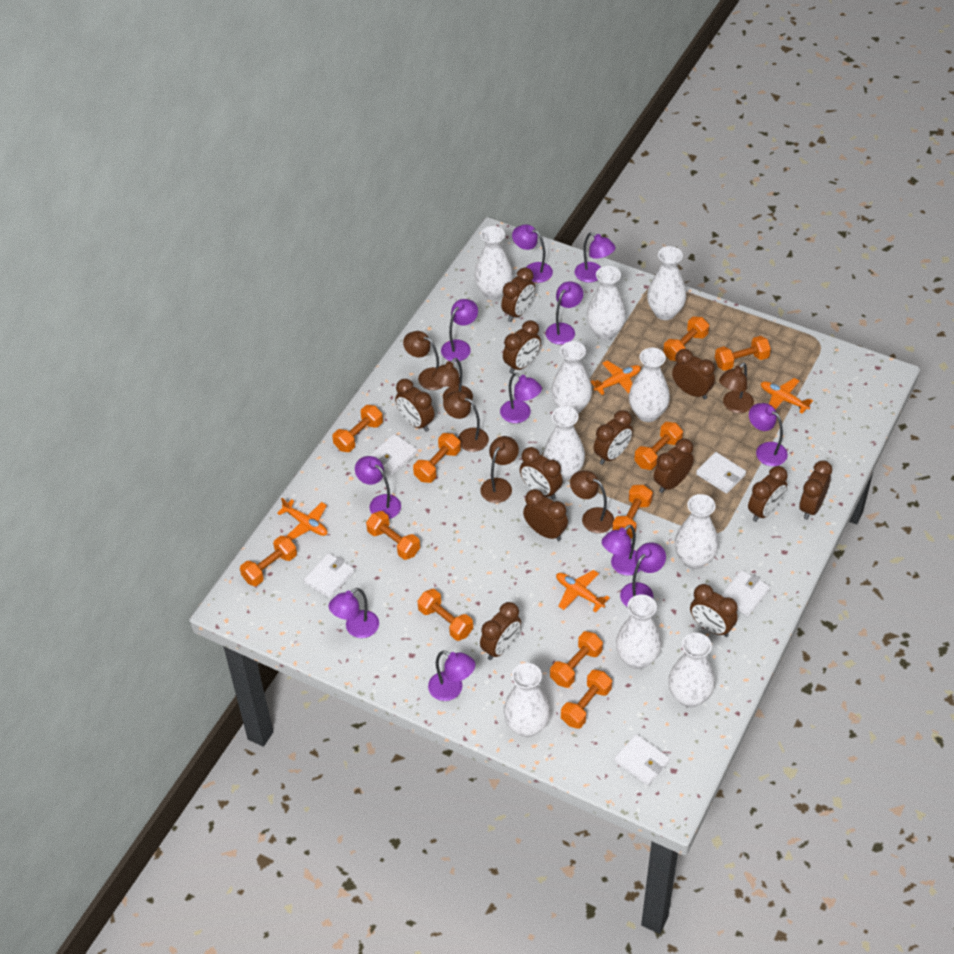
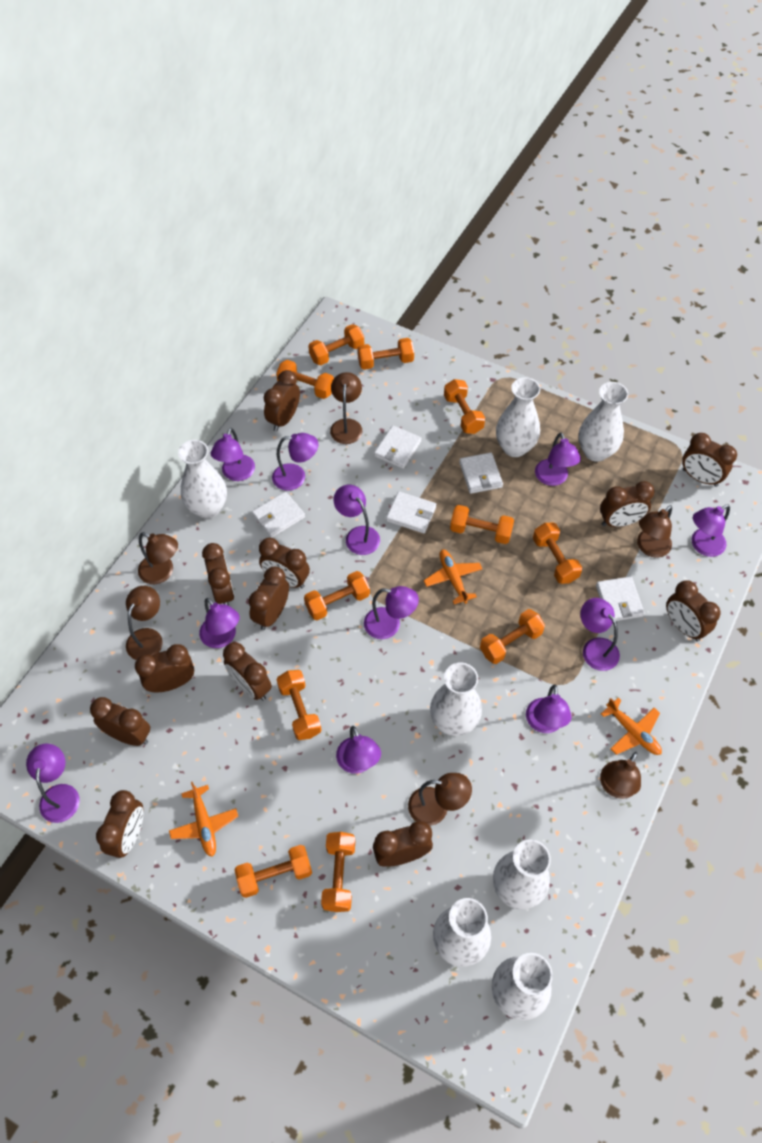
orange plane: 4 -> 3
white vase: 10 -> 7

